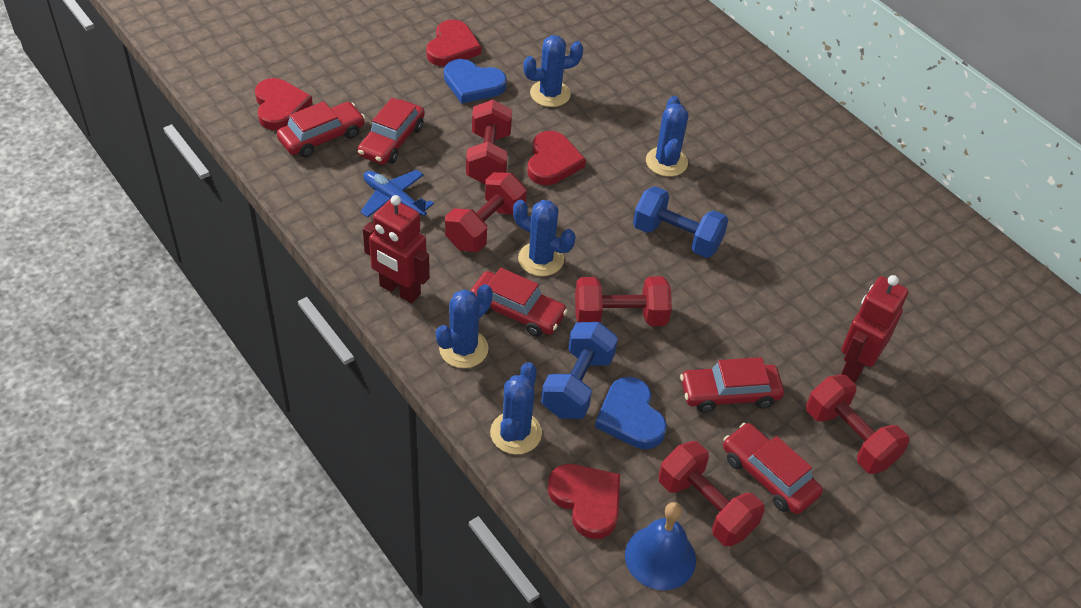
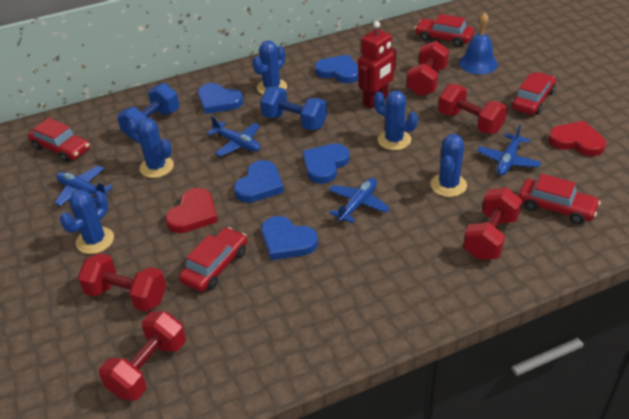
blue heart: 2 -> 5
blue plane: 1 -> 4
red heart: 4 -> 2
red robot: 2 -> 1

